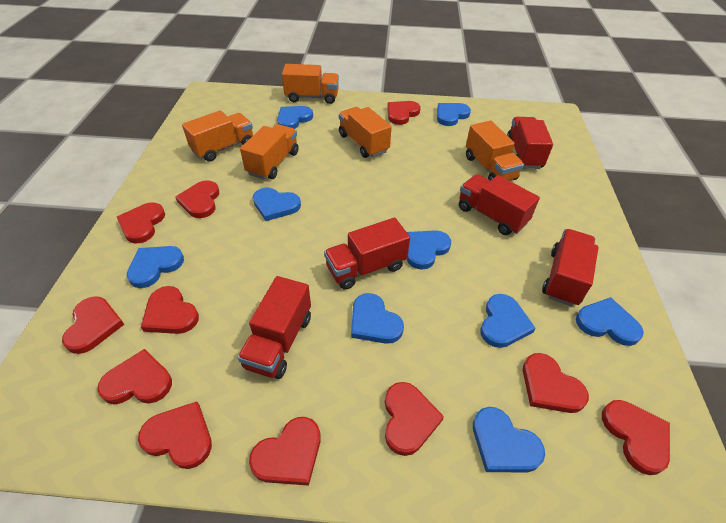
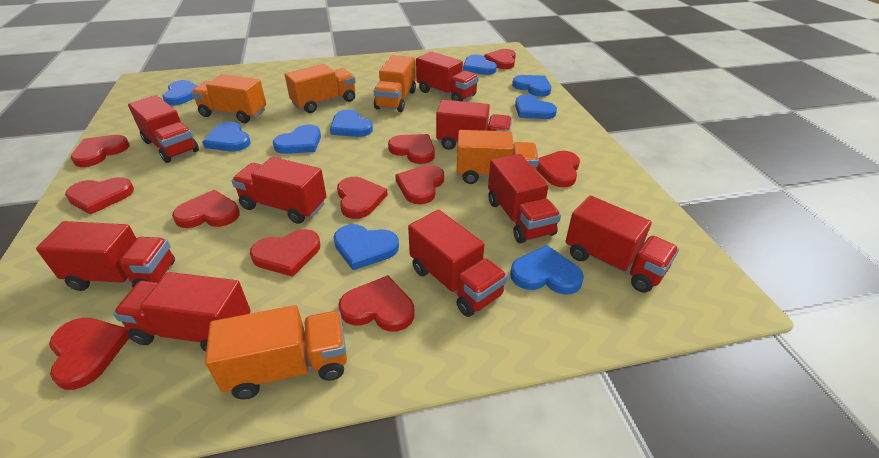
red truck: 5 -> 9

